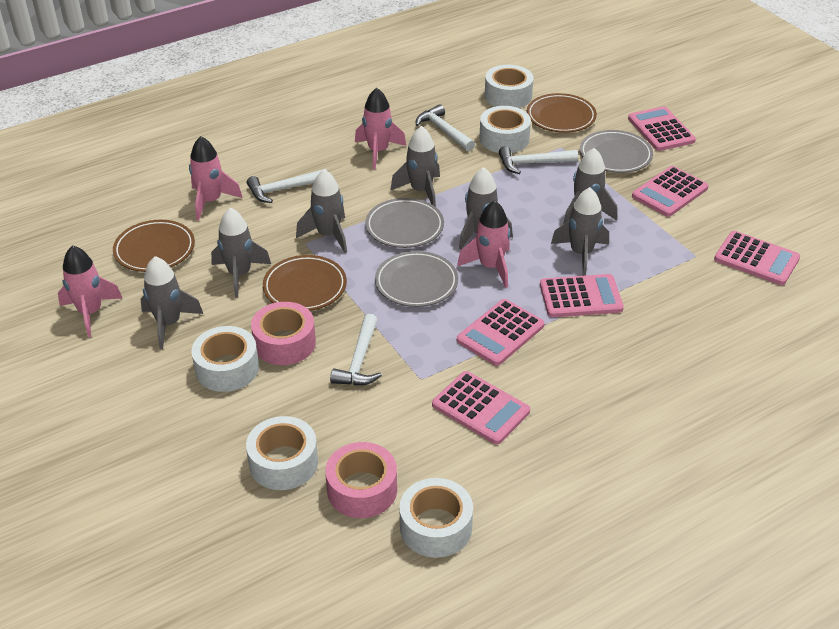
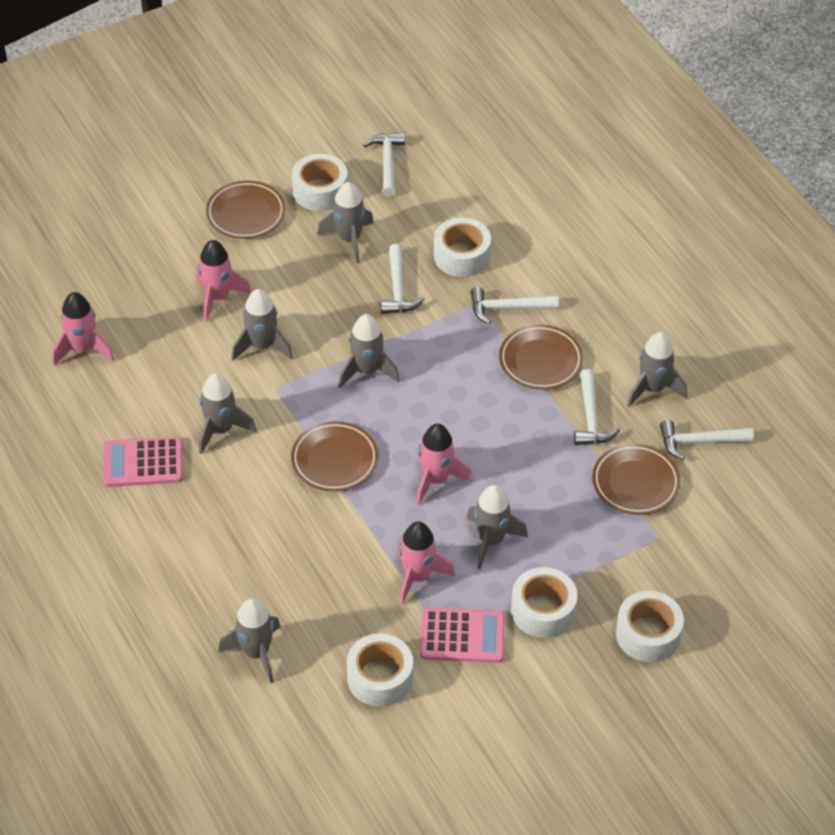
brown plate: 3 -> 4
grey plate: 3 -> 0
pink calculator: 6 -> 2
pink tape: 2 -> 0
white hammer: 4 -> 5

